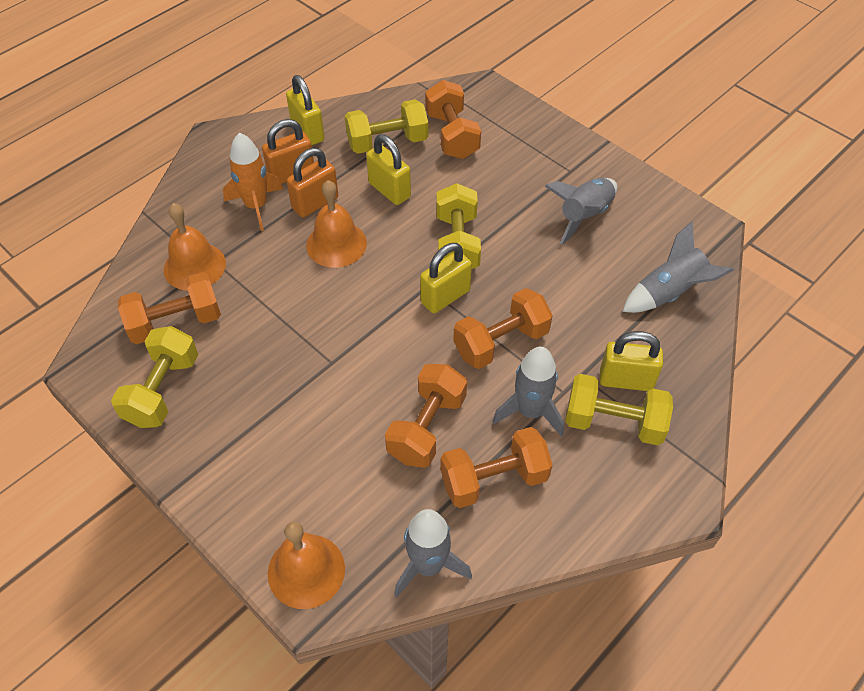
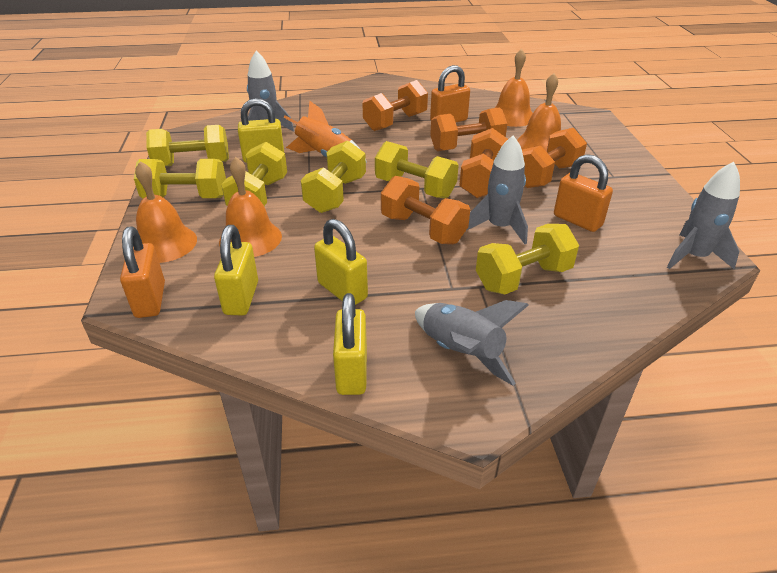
orange bell: 3 -> 4
orange padlock: 2 -> 3
yellow dumbbell: 4 -> 6

